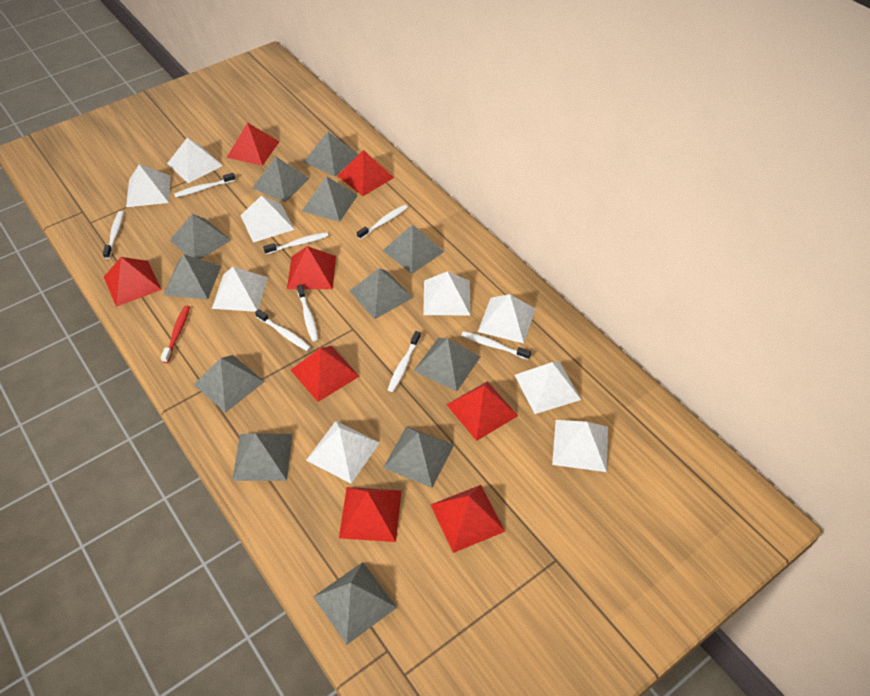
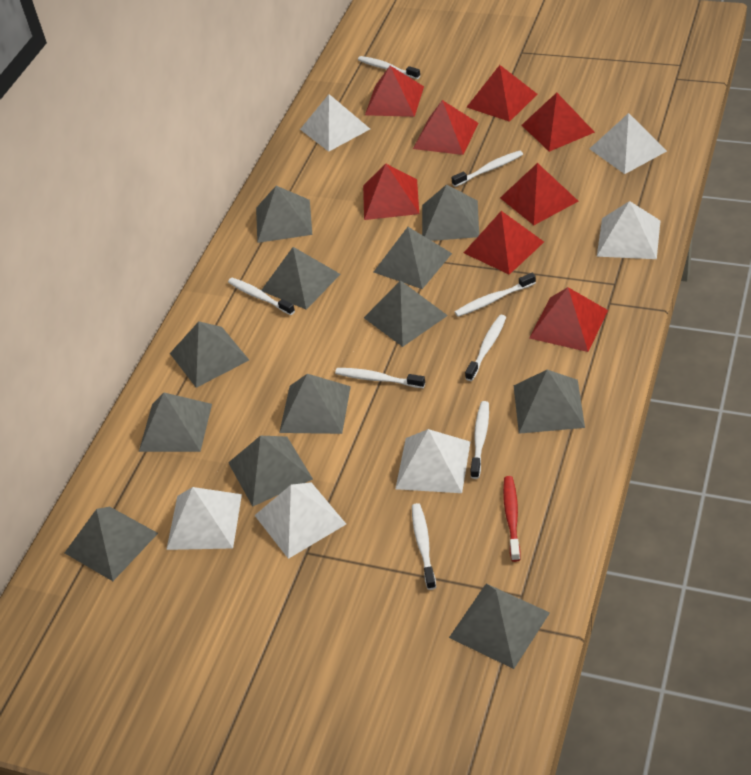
white pyramid: 9 -> 6

